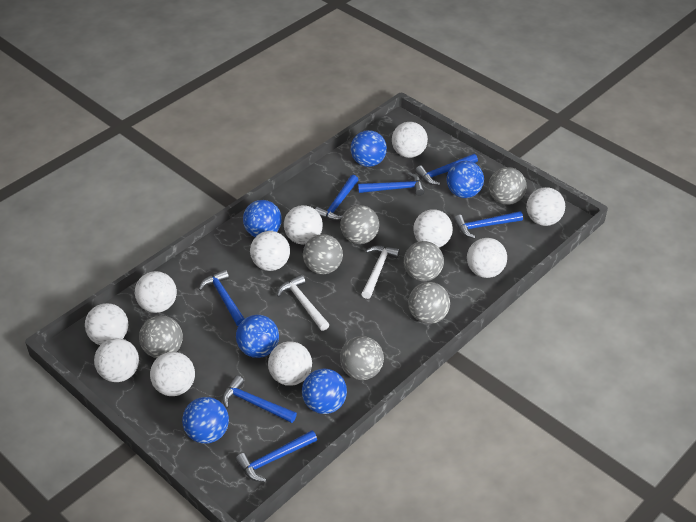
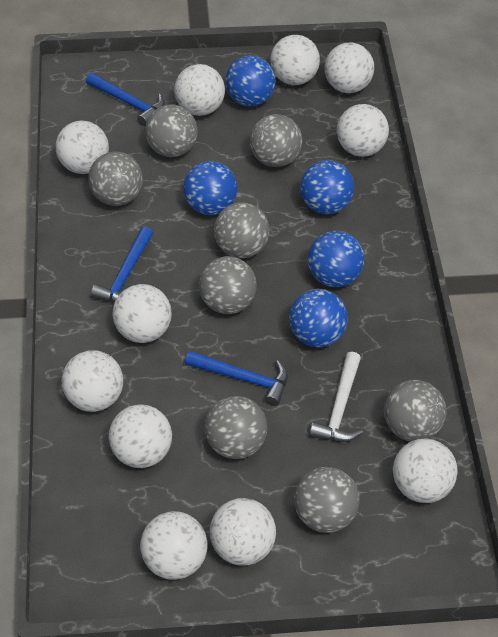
blue ball: 6 -> 5
blue hammer: 7 -> 3
grey ball: 7 -> 8
white hammer: 2 -> 1

